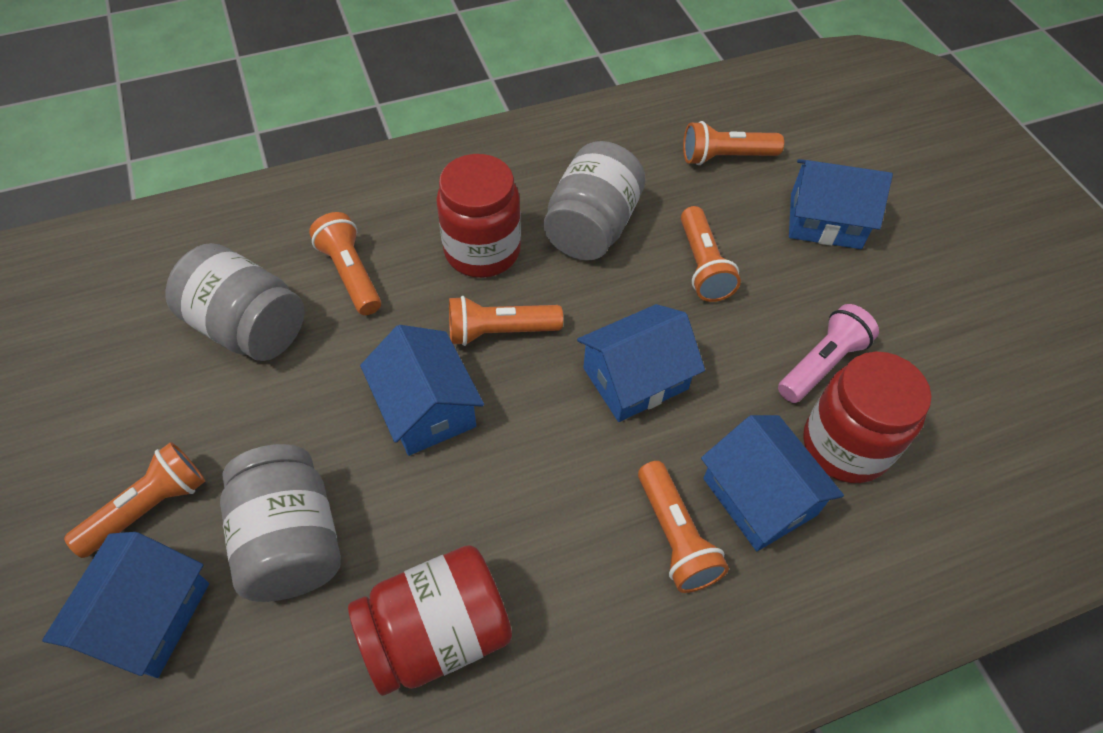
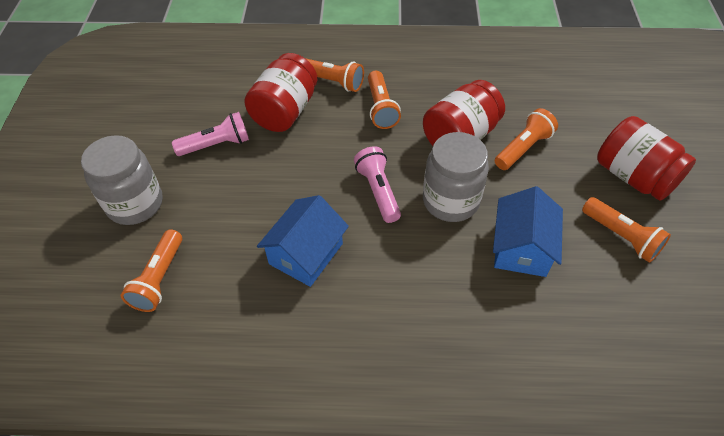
blue house: 5 -> 2
grey jar: 3 -> 2
orange flashlight: 6 -> 5
pink flashlight: 1 -> 2

